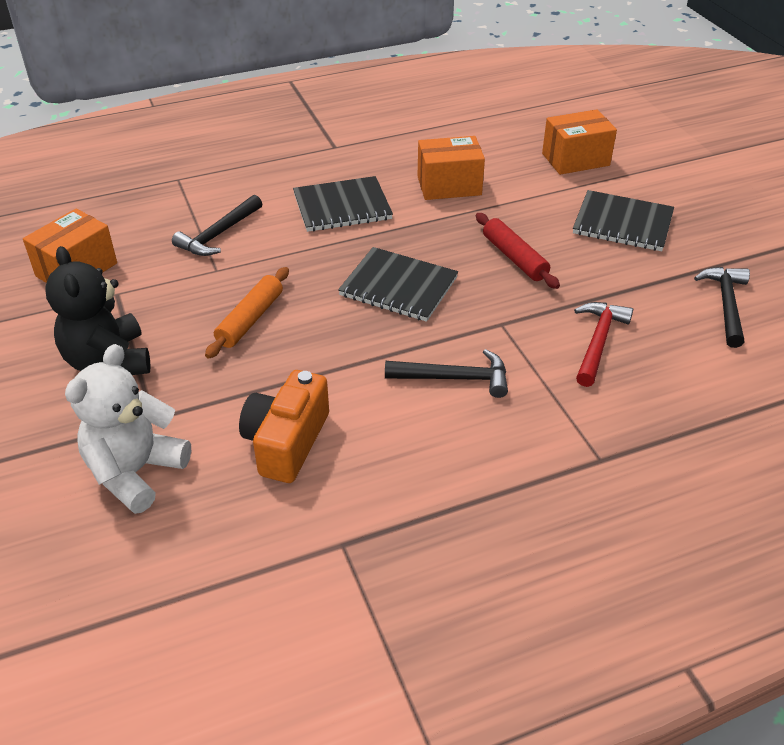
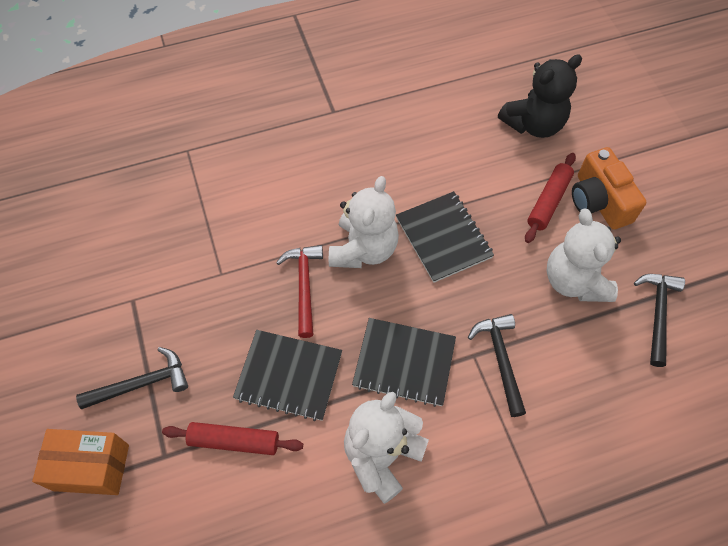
orange box: 3 -> 1
orange rolling pin: 1 -> 0
red rolling pin: 1 -> 2
white teddy bear: 1 -> 3

